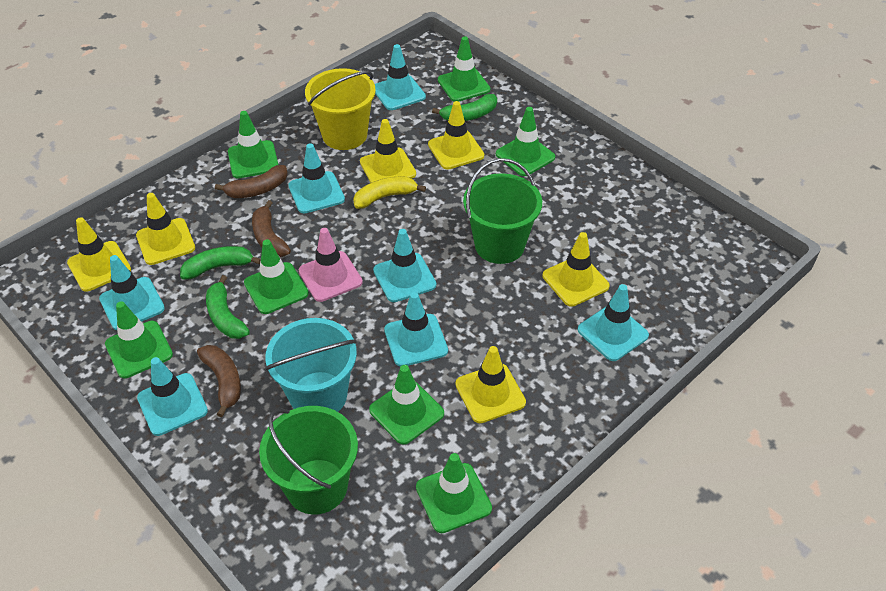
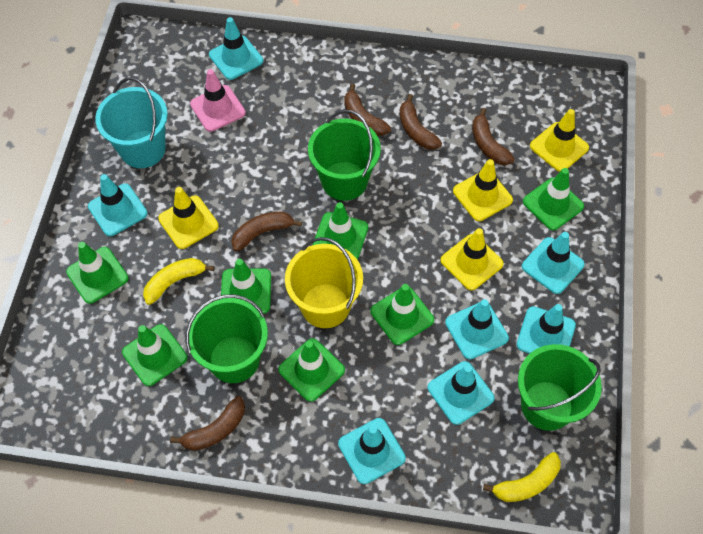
brown banana: 3 -> 5
green banana: 3 -> 0
green bucket: 2 -> 3
yellow banana: 1 -> 2
yellow traffic cone: 6 -> 4

